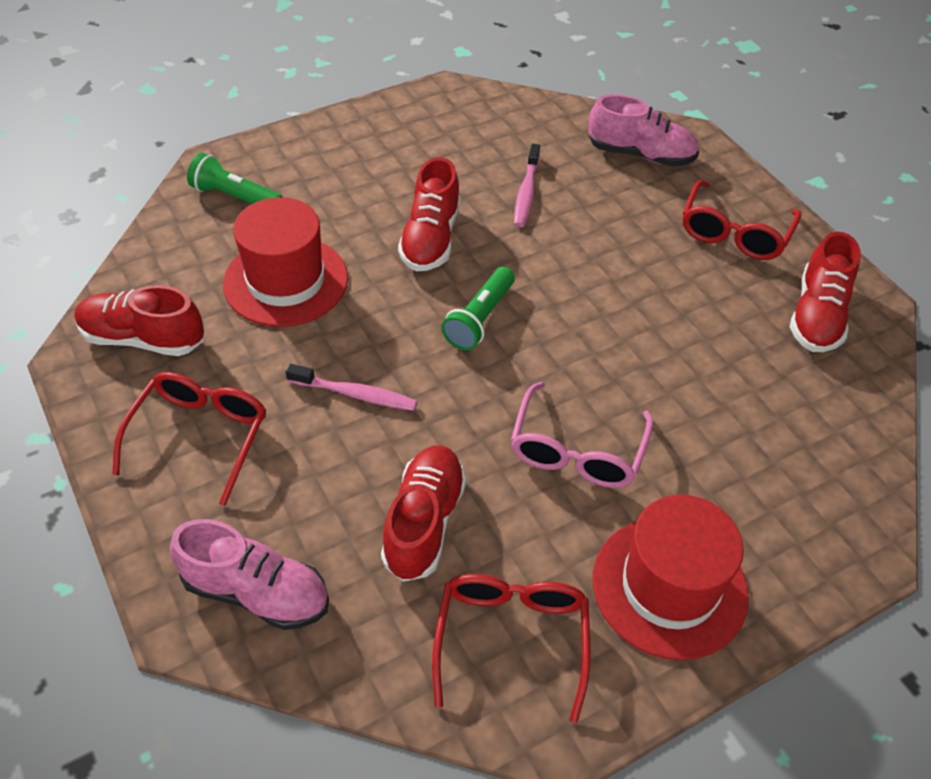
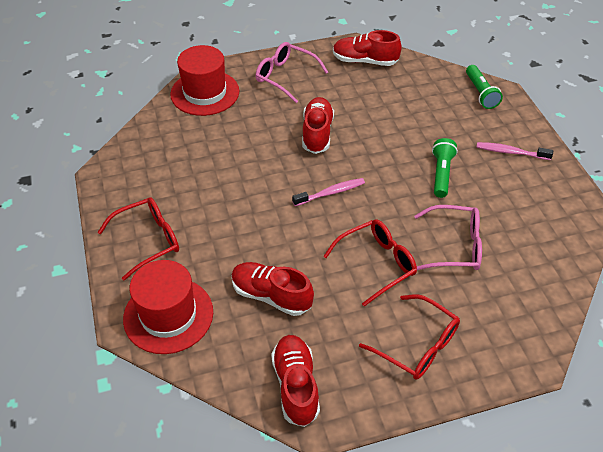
pink glasses: 1 -> 2
pink shoe: 2 -> 0

